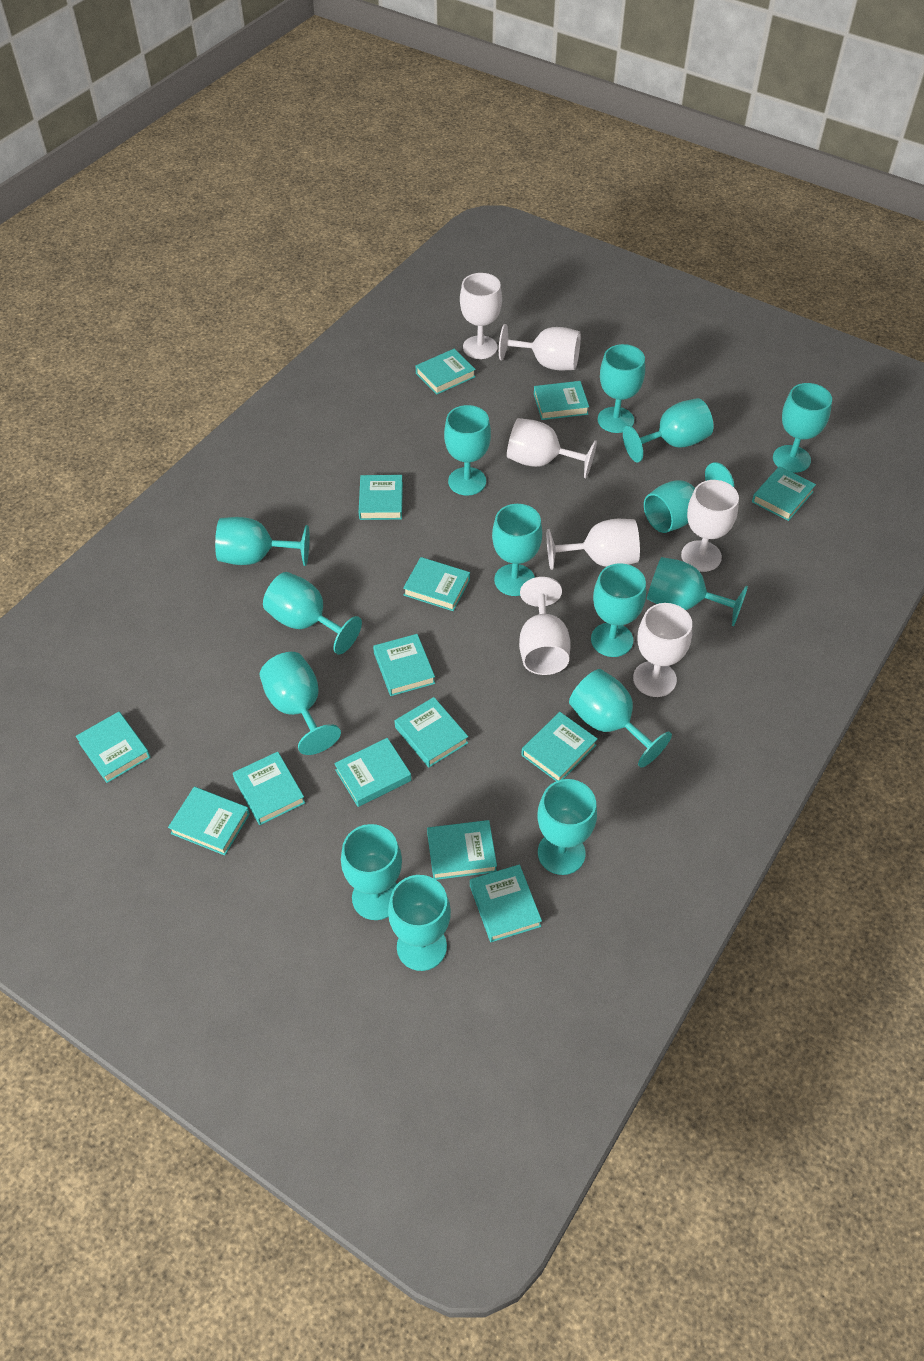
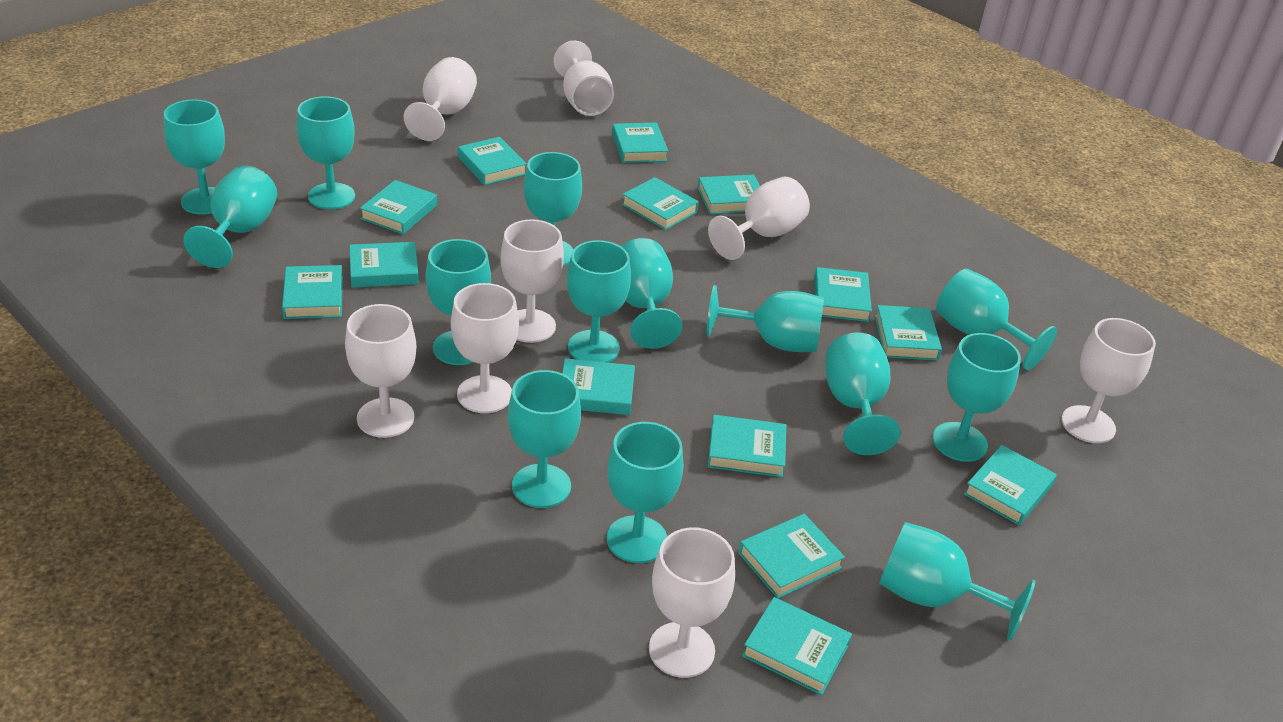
turquoise goblet: 15 -> 14
white goblet: 7 -> 8

